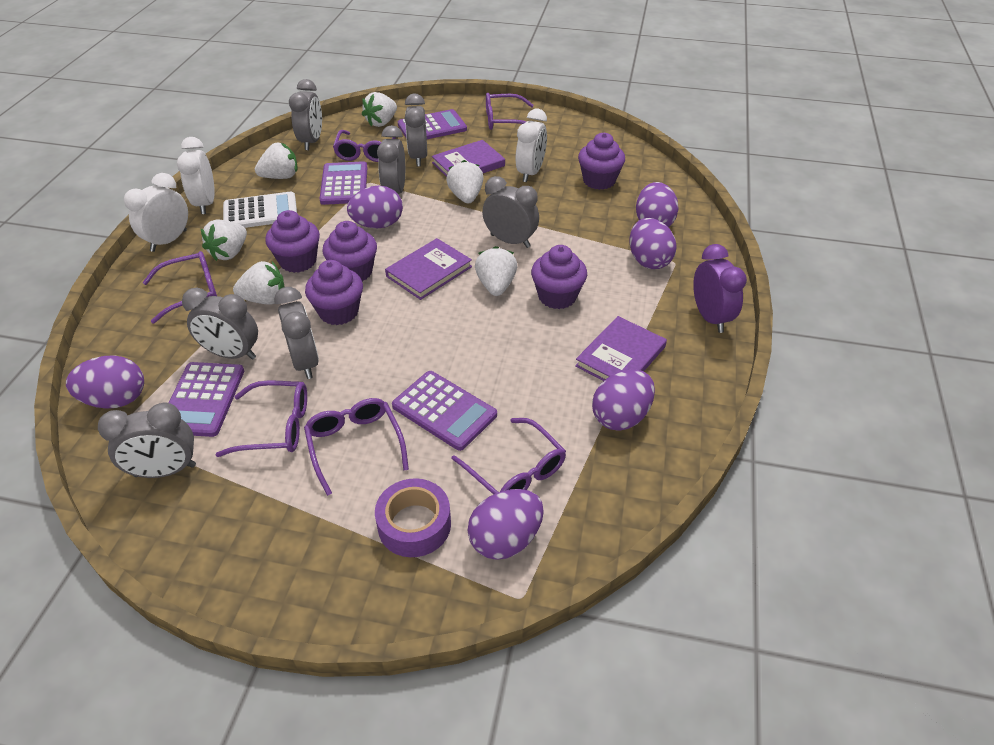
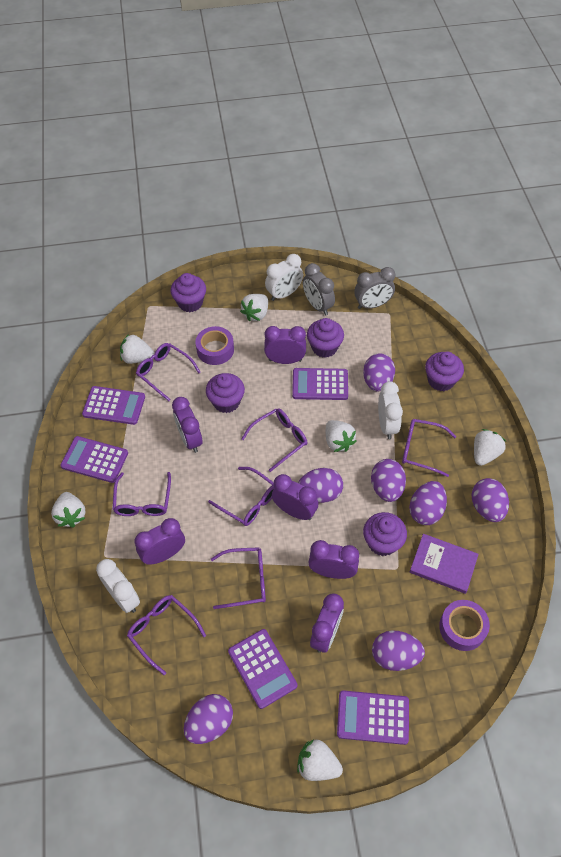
grey clock: 7 -> 2
purple book: 3 -> 1
purple calculator: 4 -> 5
purple clock: 1 -> 6
purple egg: 6 -> 7
purple glasses: 6 -> 7
purple tape: 1 -> 2
white calculator: 1 -> 0

